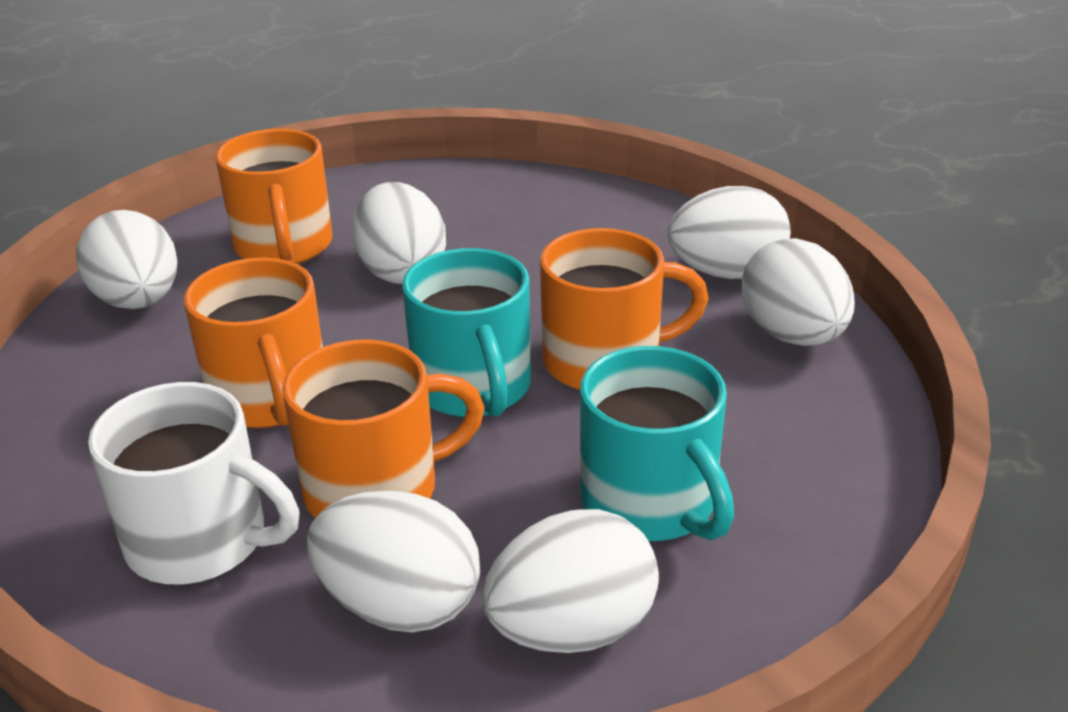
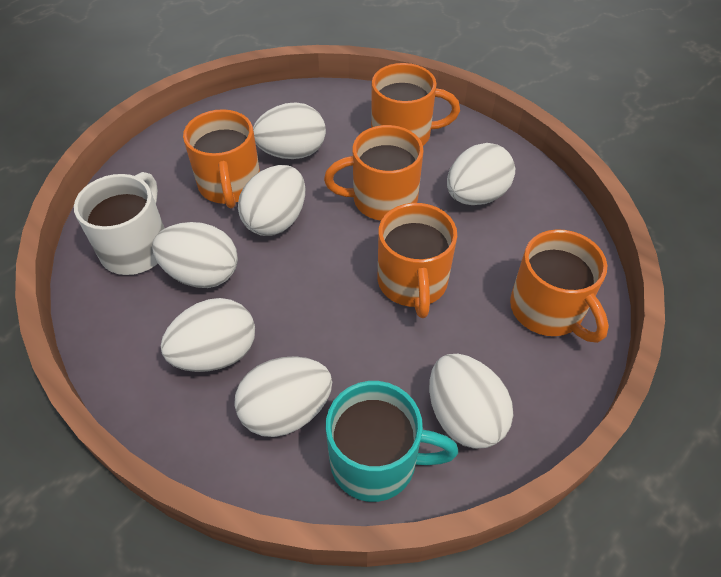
orange mug: 4 -> 5
turquoise mug: 2 -> 1
white egg: 6 -> 7

